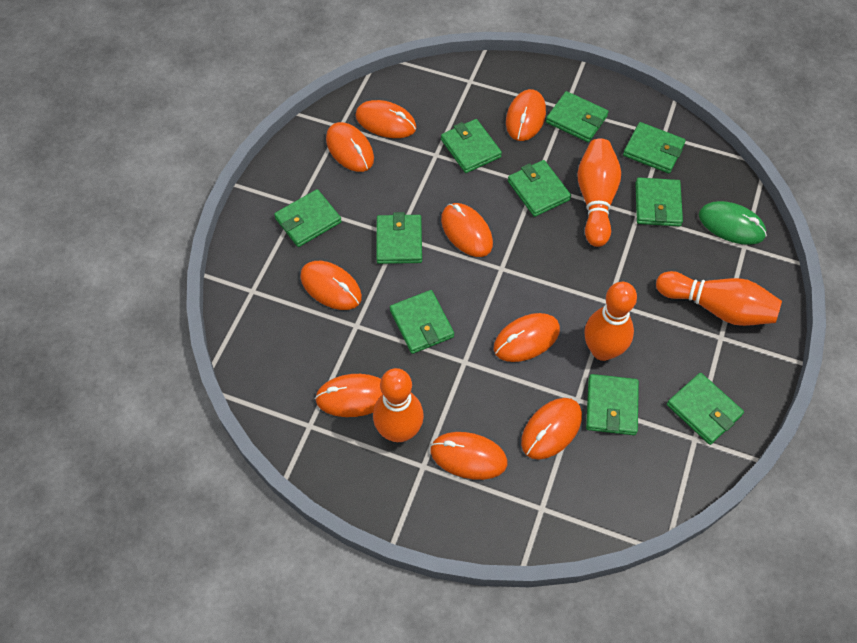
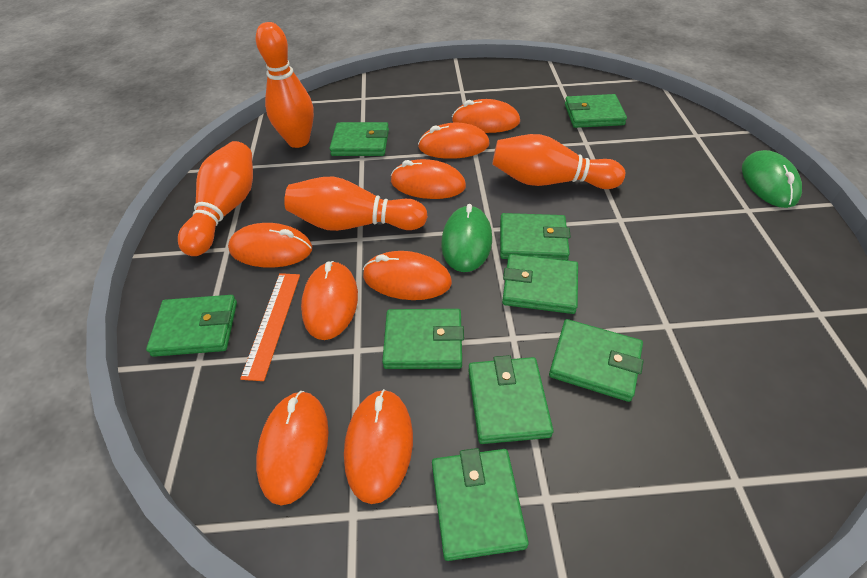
green mouse: 1 -> 2
green wallet: 10 -> 9
orange mouse: 9 -> 8
orange ruler: 0 -> 1

